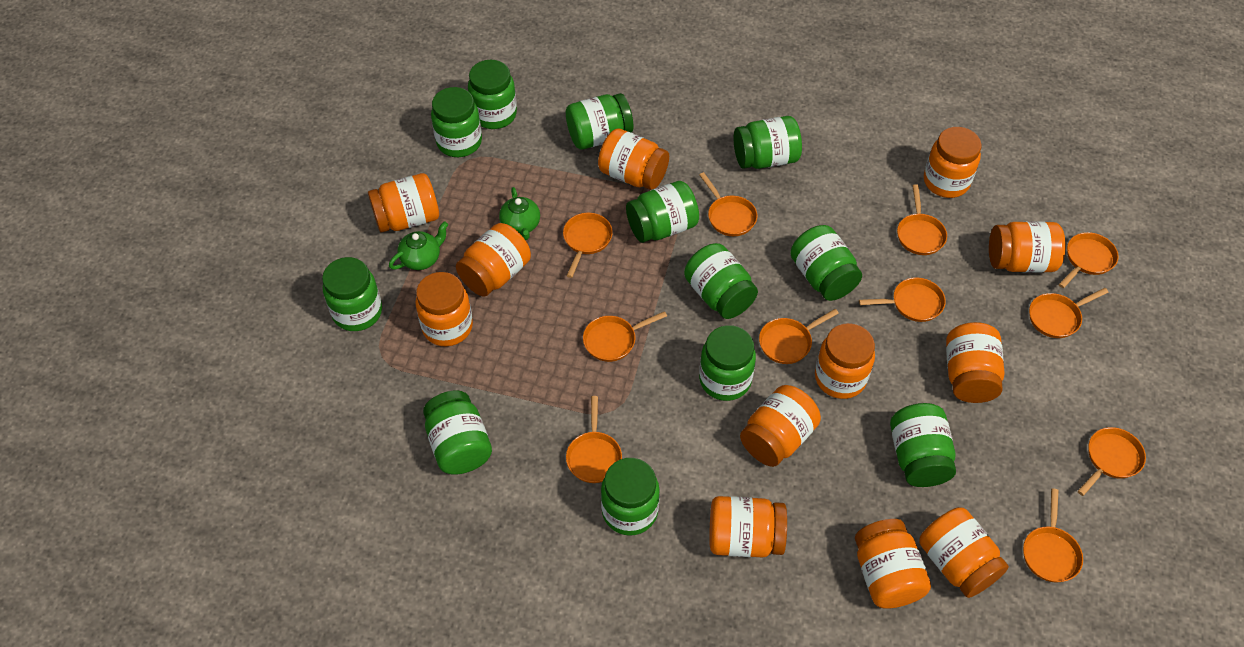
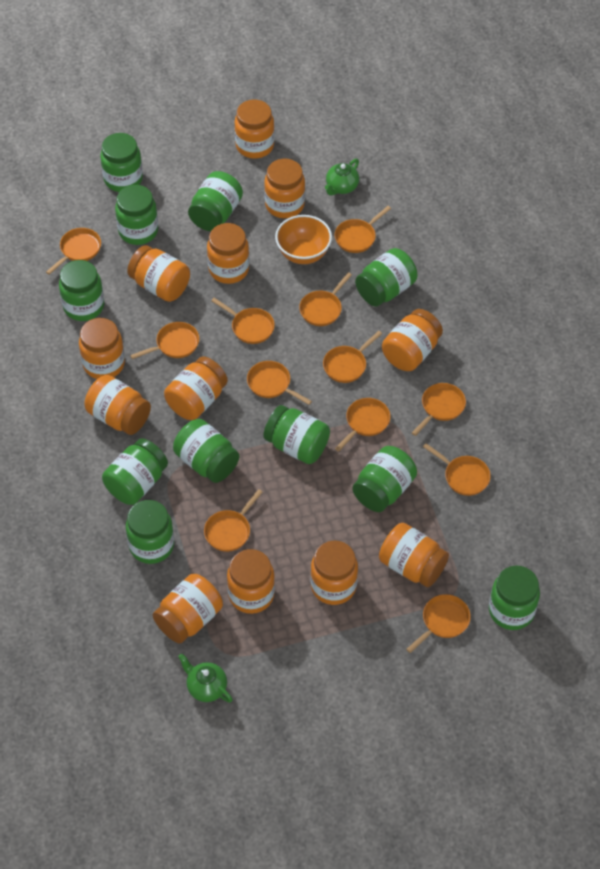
green jar: 12 -> 11
orange bowl: 0 -> 1
orange pan: 11 -> 12

